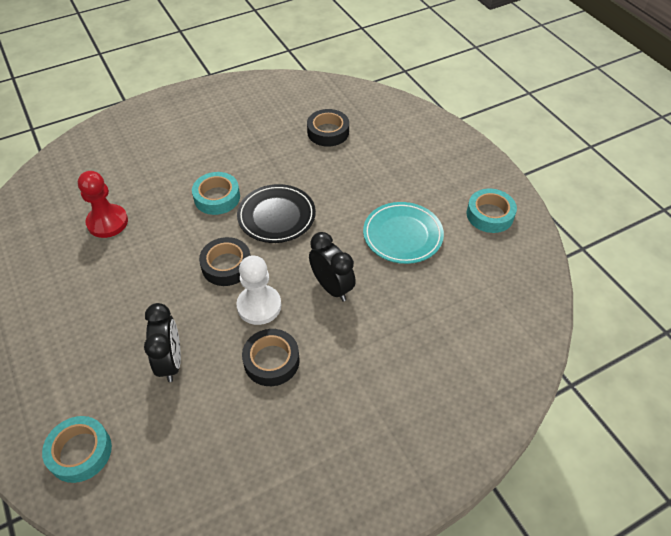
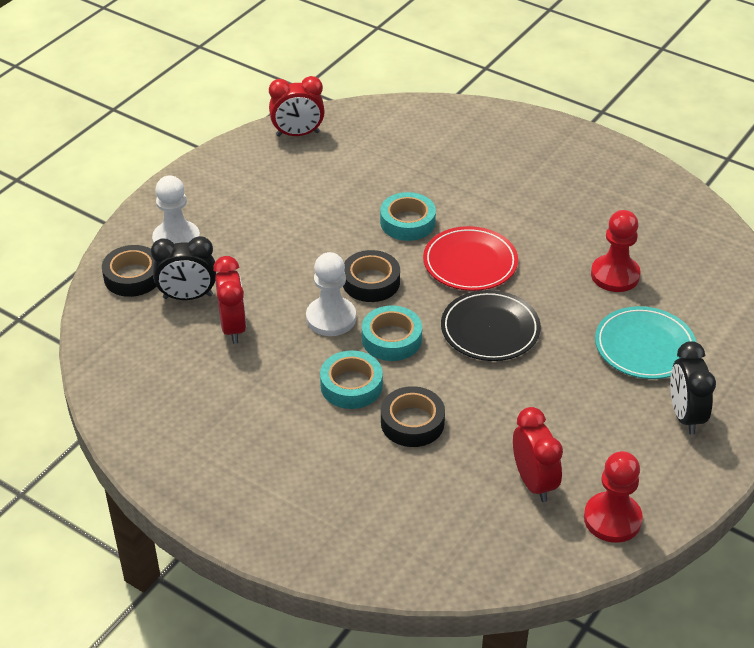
red clock: 0 -> 3
red pawn: 1 -> 2
red plate: 0 -> 1
white pawn: 1 -> 2

